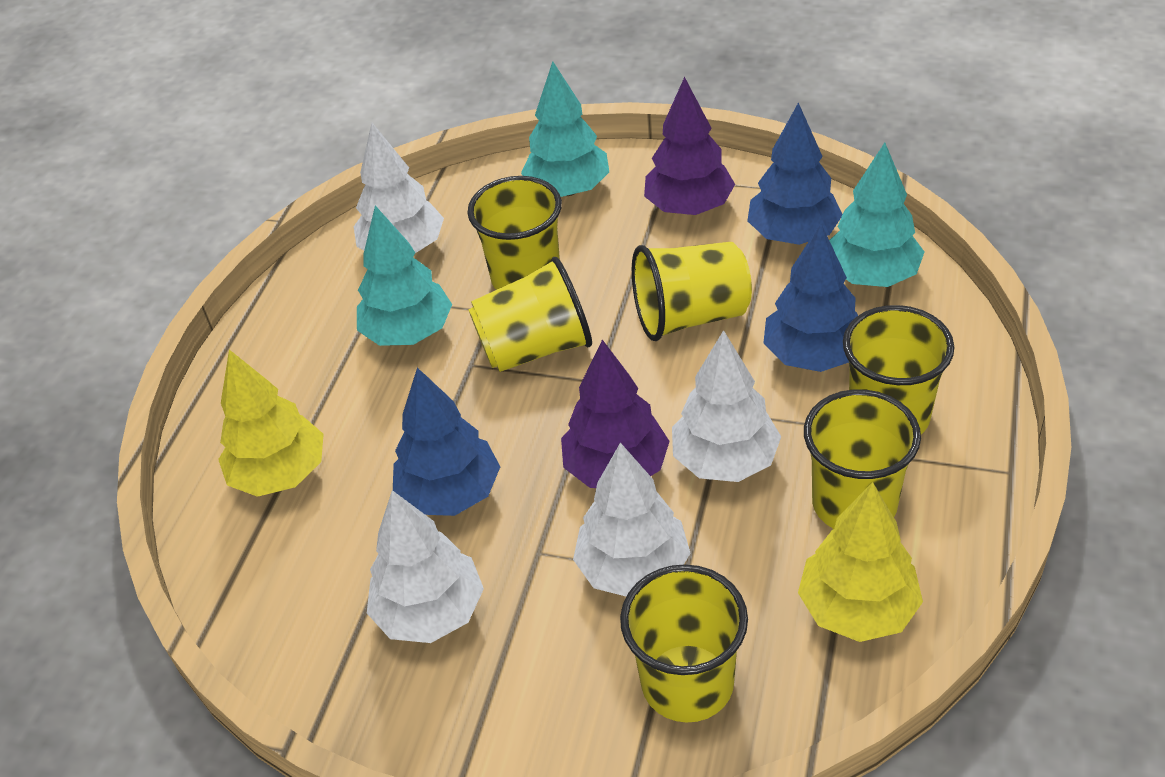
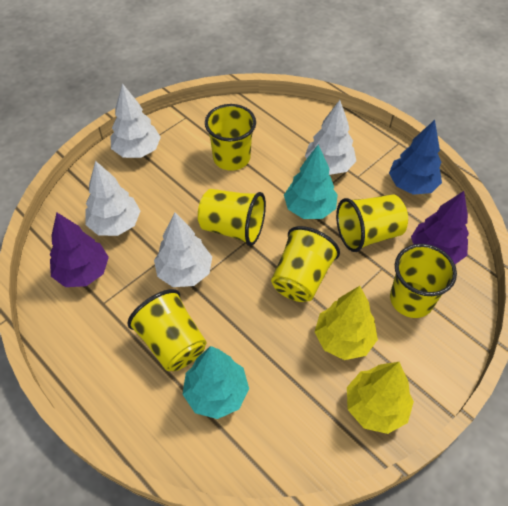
blue tree: 3 -> 1
turquoise tree: 3 -> 2

